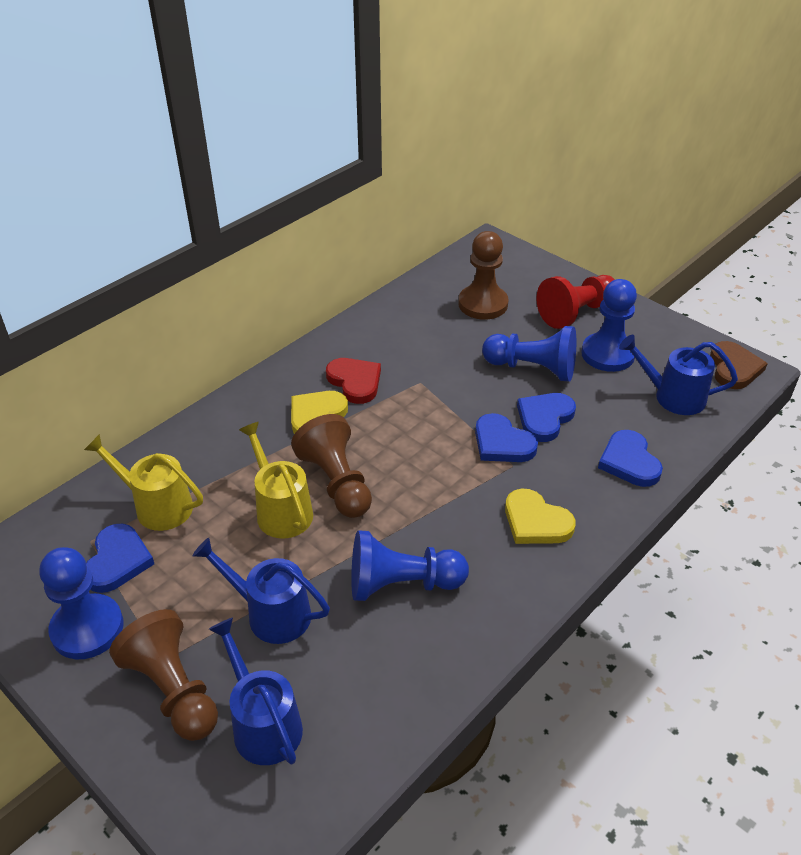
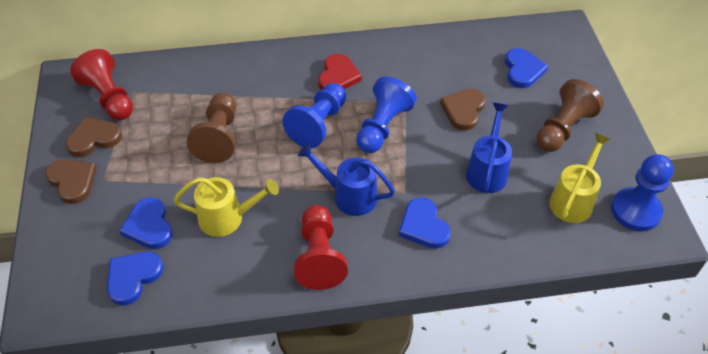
blue pawn: 4 -> 3
blue watering can: 3 -> 2
brown heart: 1 -> 3
brown pawn: 3 -> 2
red pawn: 1 -> 2
yellow heart: 2 -> 0

